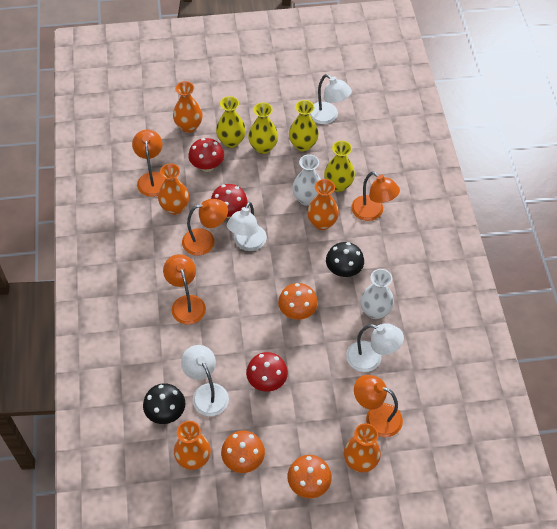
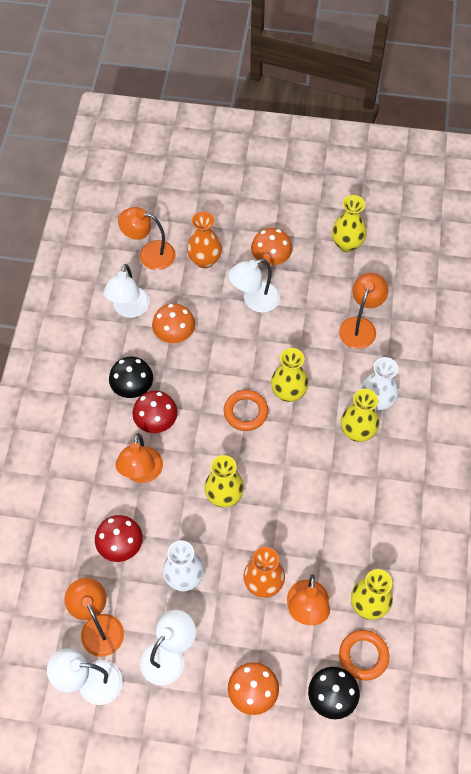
orange ring: 0 -> 2
orange vase: 5 -> 2
red mushroom: 3 -> 2
yellow vase: 4 -> 5

